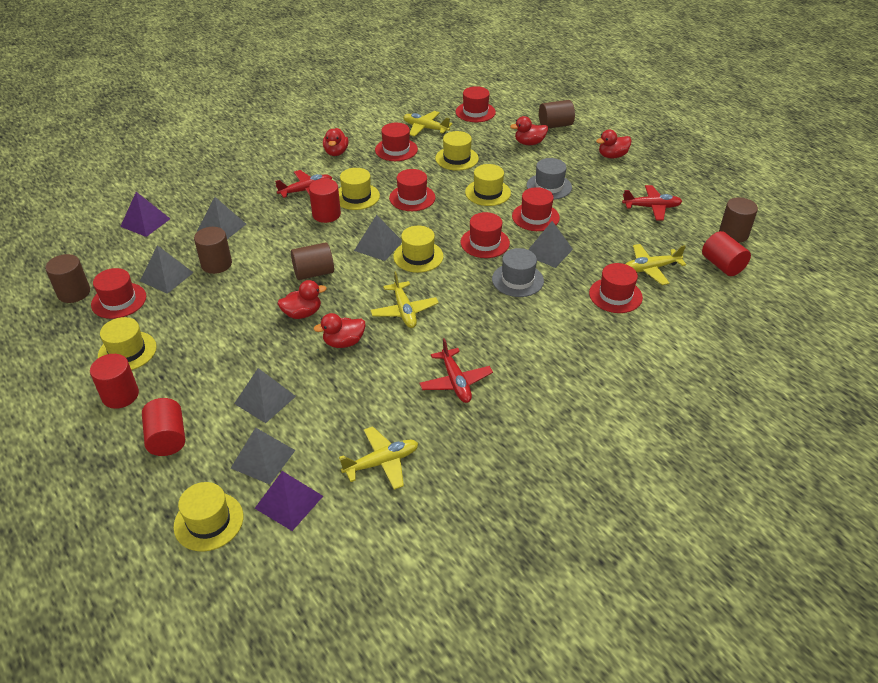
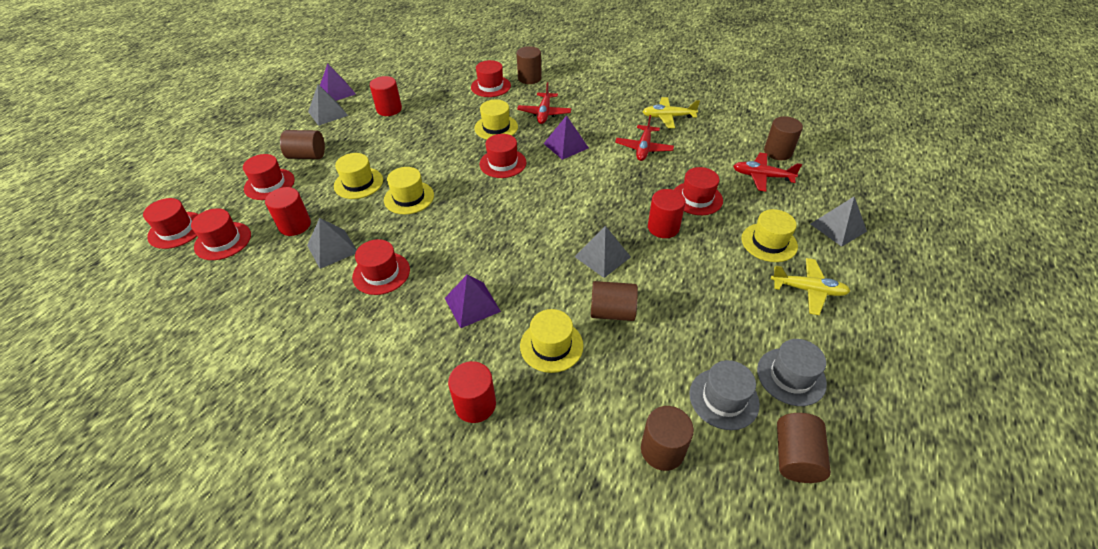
brown cylinder: 5 -> 6
grey pyramid: 6 -> 4
purple pyramid: 2 -> 3
red duck: 5 -> 0
yellow hat: 6 -> 5
yellow plane: 4 -> 2

